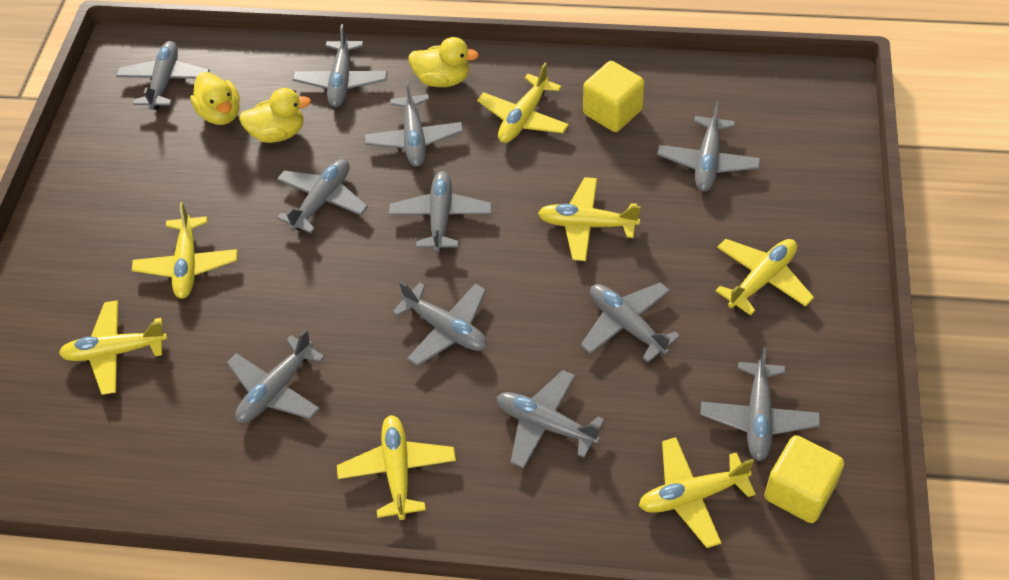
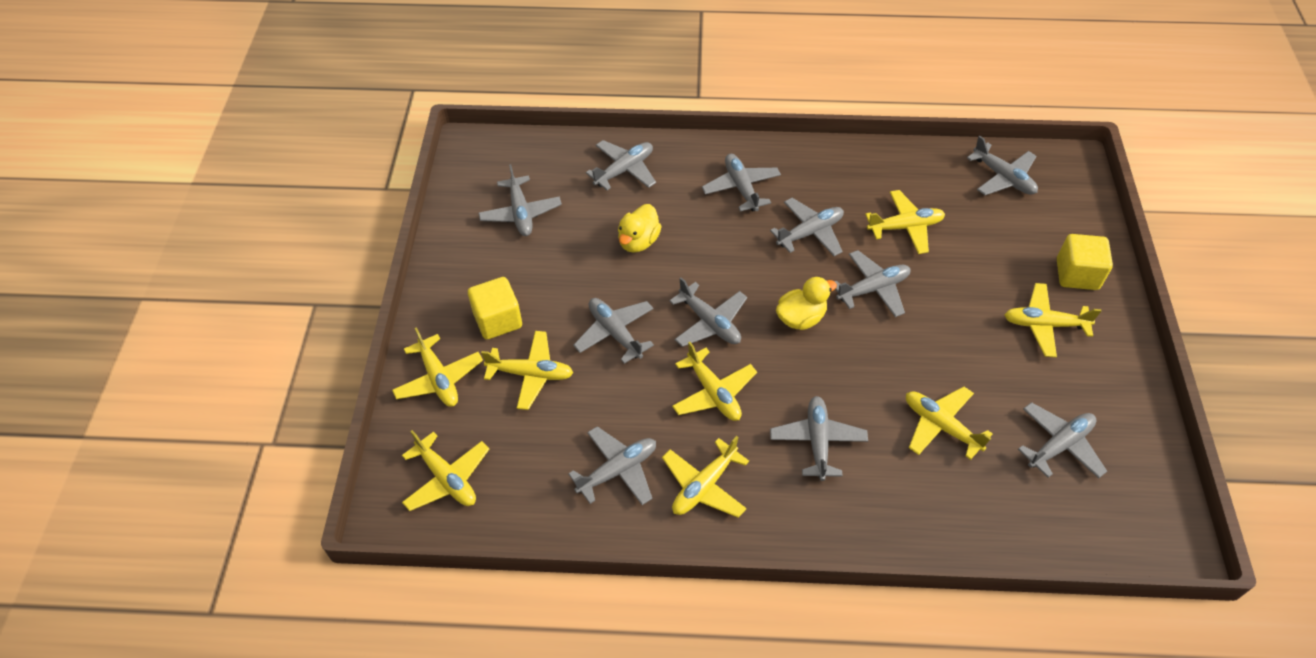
yellow duck: 3 -> 2
yellow plane: 7 -> 8

